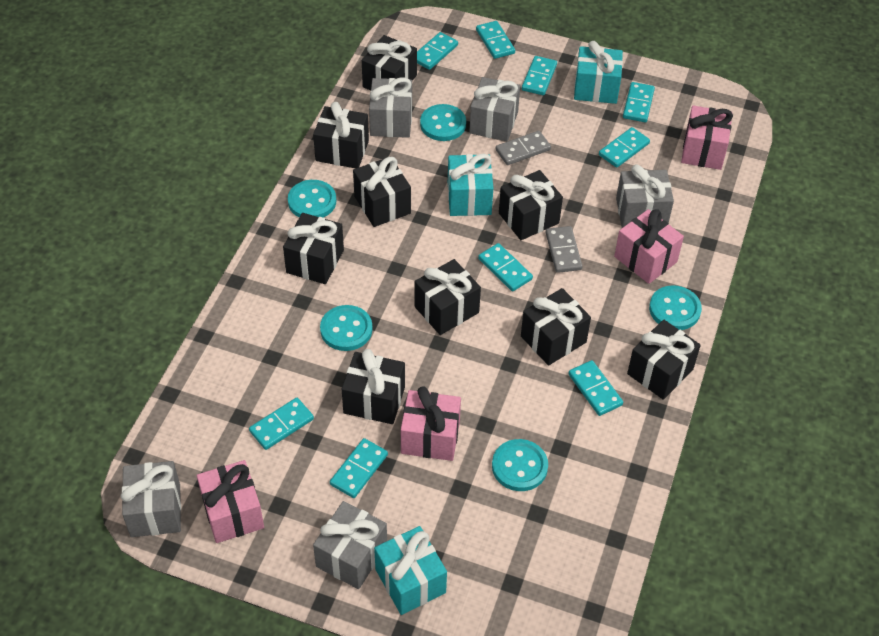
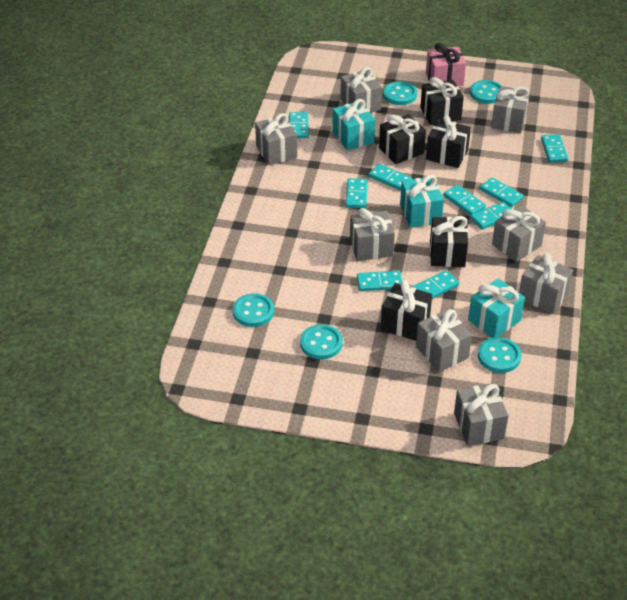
black gift: 9 -> 5
grey domino: 2 -> 0
grey gift: 5 -> 8
pink gift: 4 -> 1

